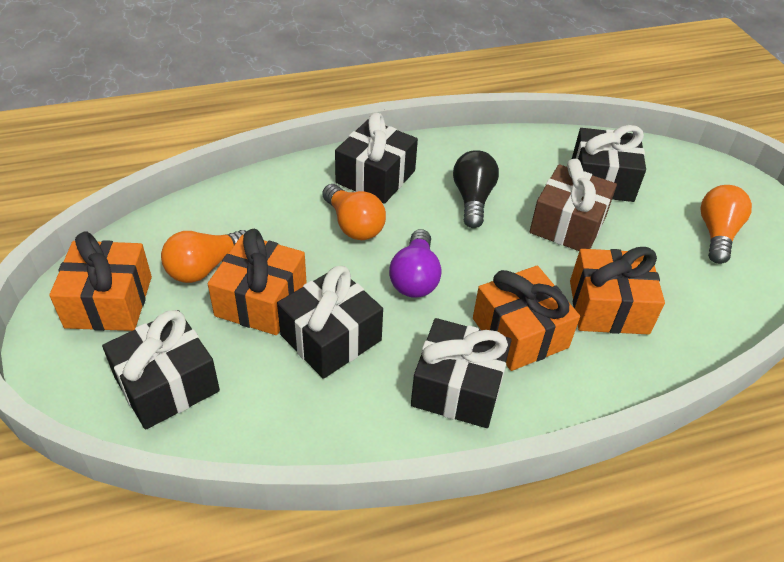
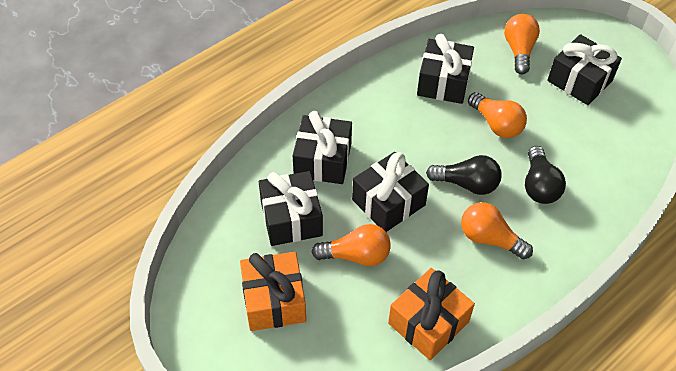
black light bulb: 1 -> 2
brown gift: 1 -> 0
orange gift: 4 -> 2
orange light bulb: 3 -> 4
purple light bulb: 1 -> 0

